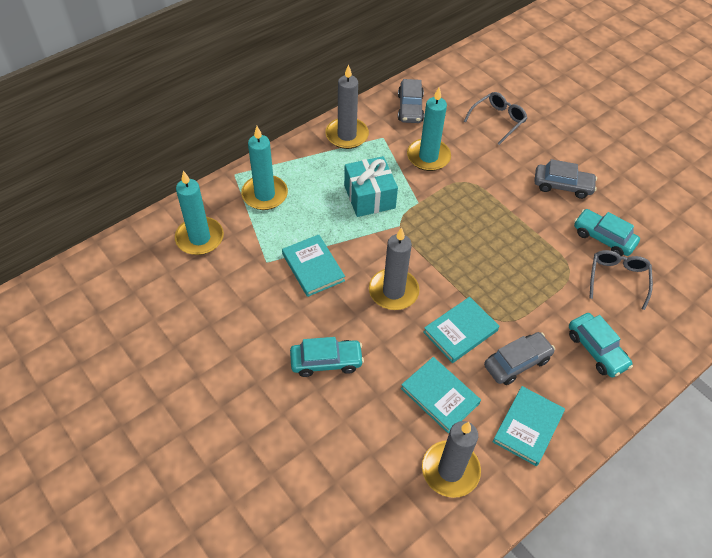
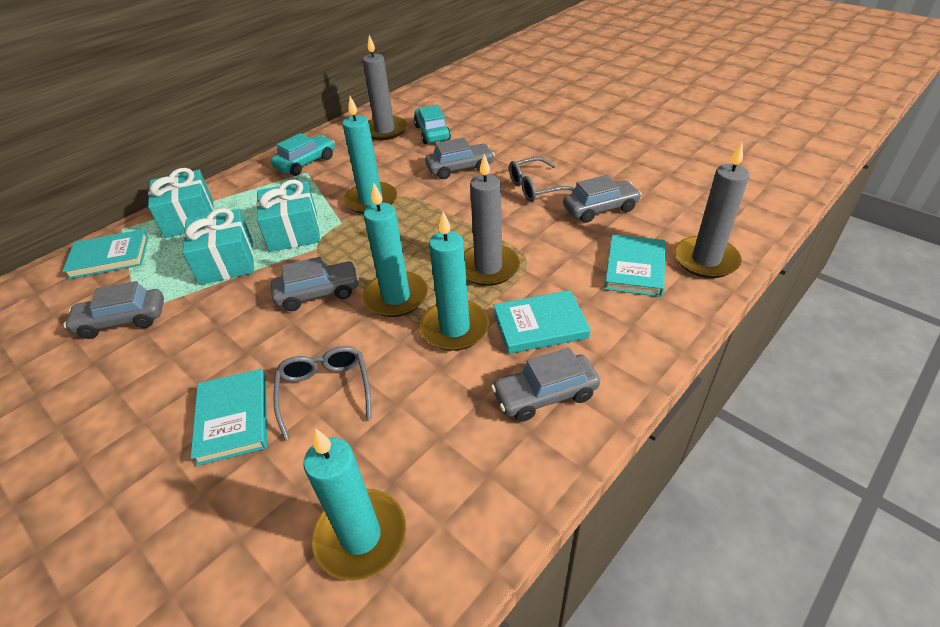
grey car: 3 -> 5
turquoise candle: 3 -> 4
turquoise car: 3 -> 2
turquoise gift: 1 -> 3

